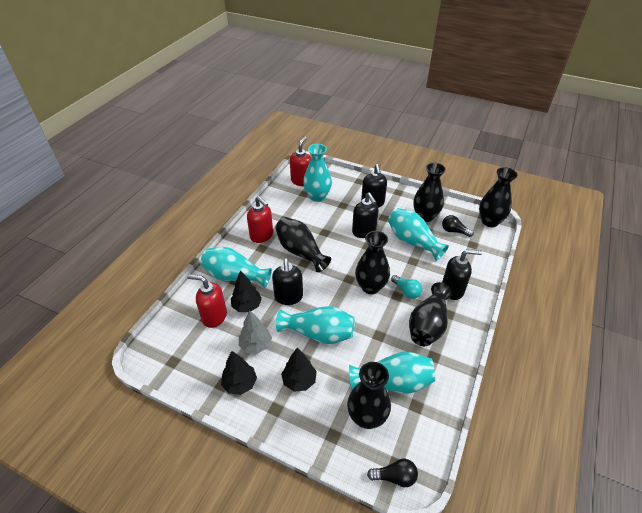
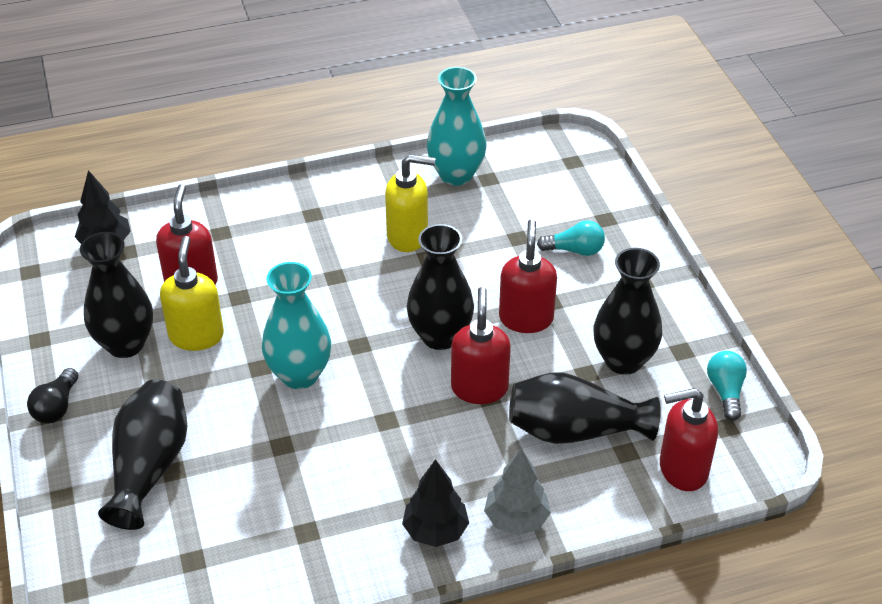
black light bulb: 2 -> 1
black soap dispenser: 4 -> 0
black tree: 3 -> 2
black vase: 6 -> 5
red soap dispenser: 3 -> 4
turquoise light bulb: 1 -> 2
turquoise vase: 5 -> 2
yellow soap dispenser: 0 -> 2

